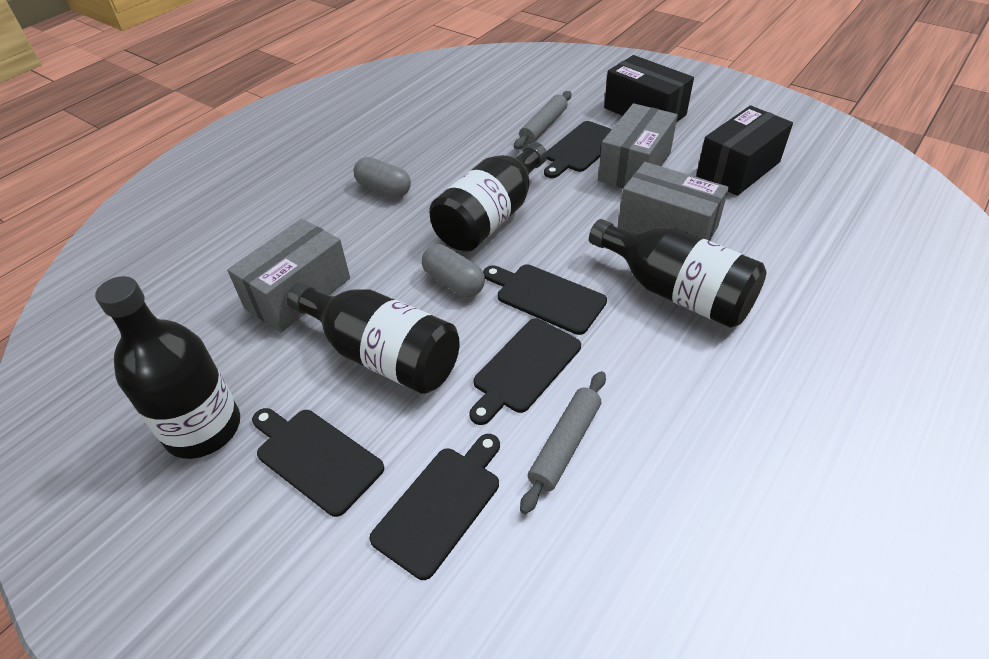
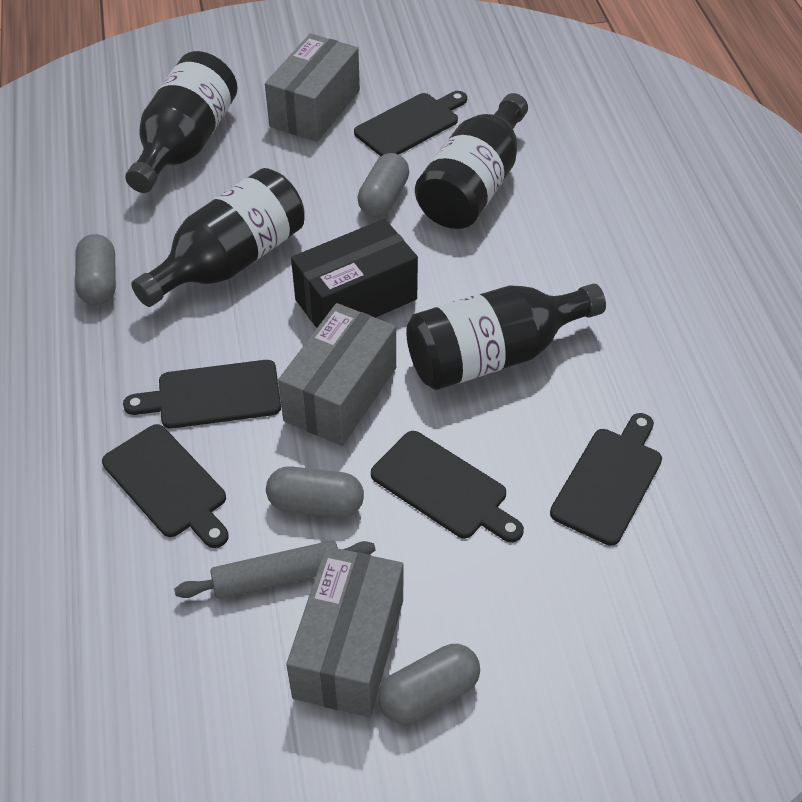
black box: 2 -> 1
grey capsule: 2 -> 4
grey rolling pin: 2 -> 1

